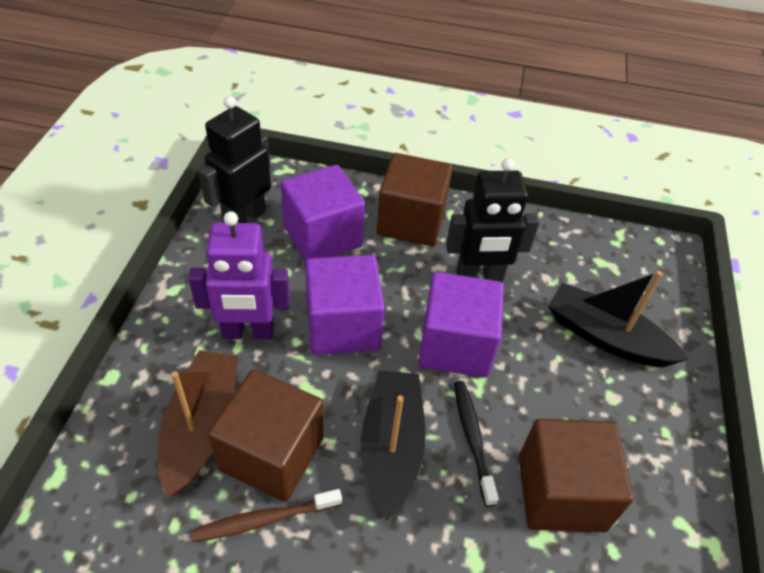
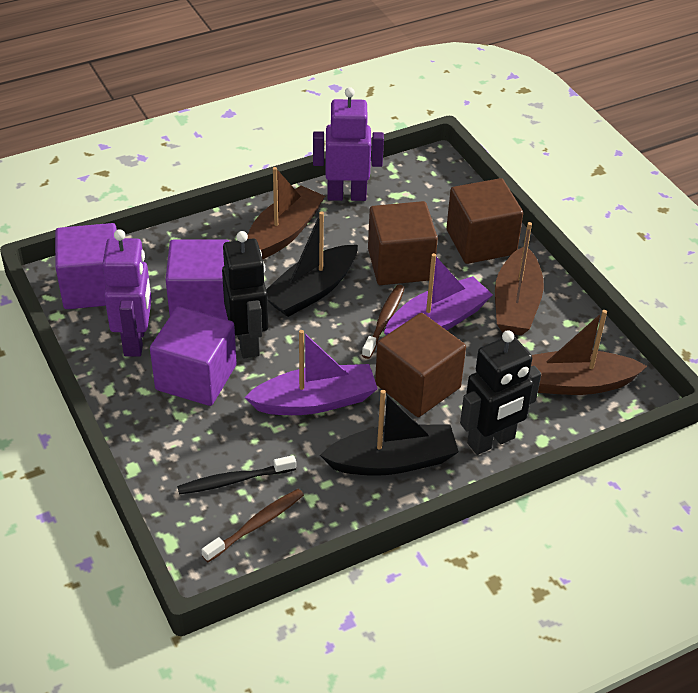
brown boat: 1 -> 3
brown toothbrush: 1 -> 2
purple boat: 0 -> 2
purple robot: 1 -> 2

